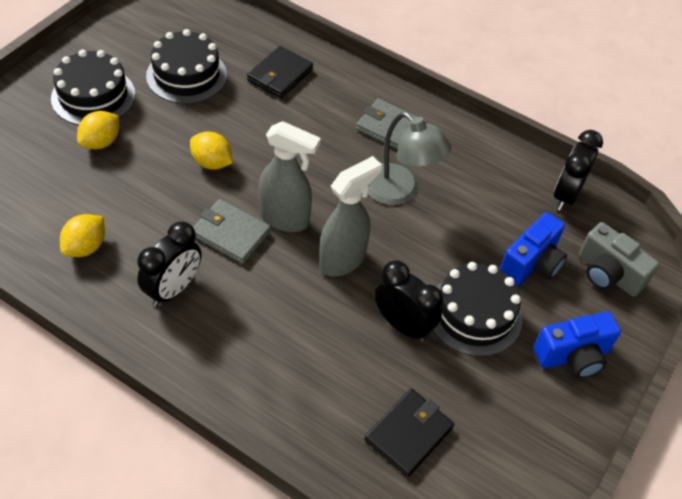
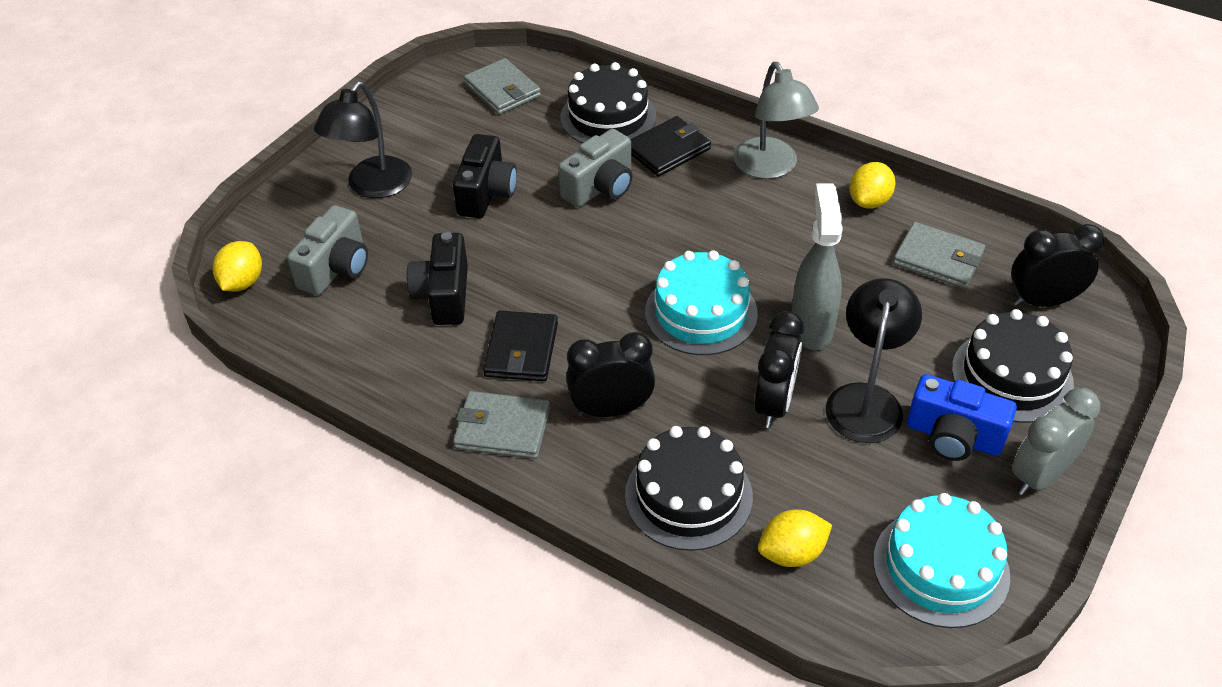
black camera: 0 -> 2
black lamp: 0 -> 2
blue camera: 2 -> 1
grey camera: 1 -> 2
grey clock: 0 -> 1
grey spray bottle: 2 -> 1
grey wallet: 2 -> 3
turquoise cake: 0 -> 2

